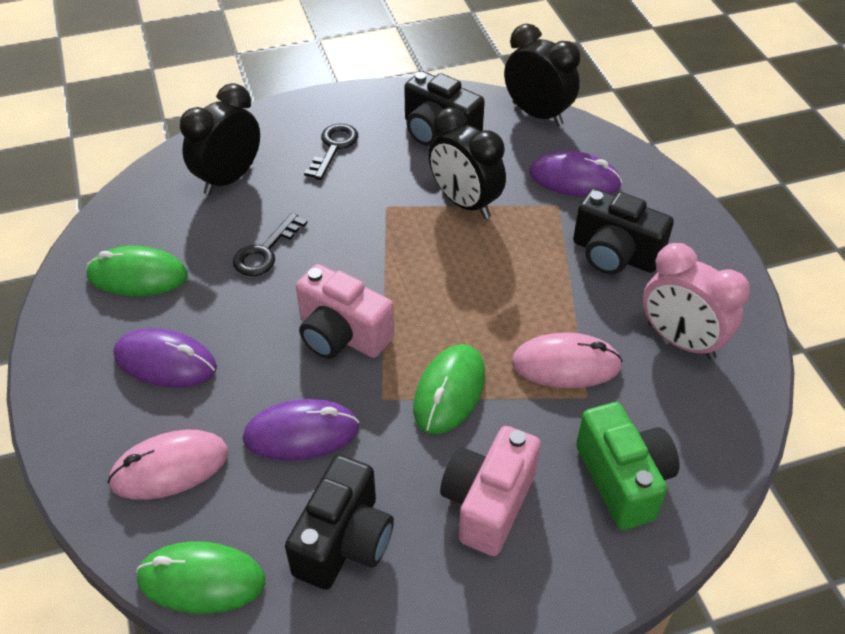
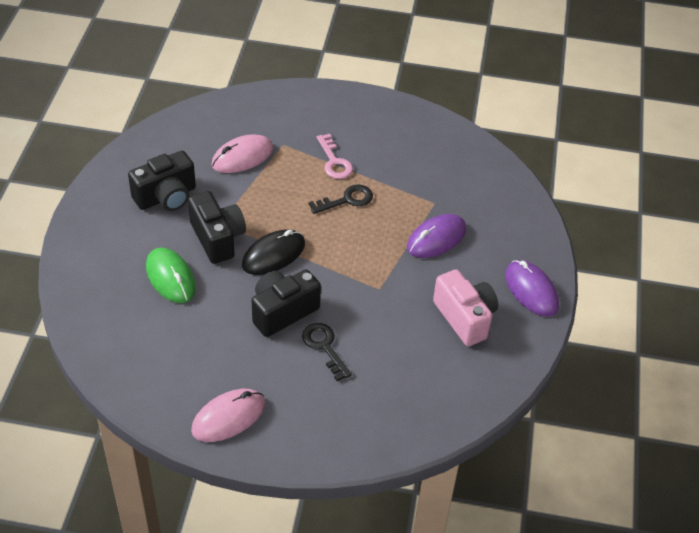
black clock: 3 -> 0
black mouse: 0 -> 1
green camera: 1 -> 0
green mouse: 3 -> 1
pink camera: 2 -> 1
pink clock: 1 -> 0
pink key: 0 -> 1
purple mouse: 3 -> 2

